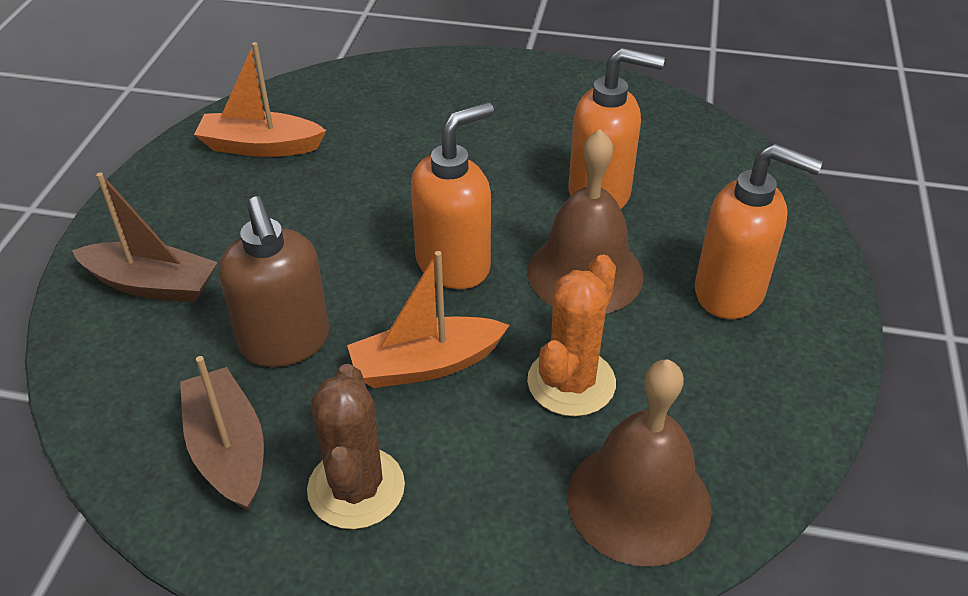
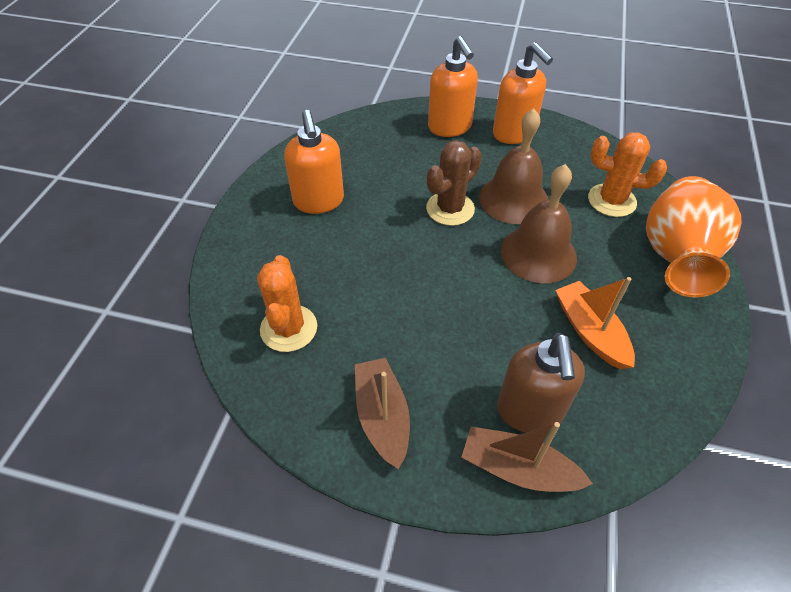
orange boat: 2 -> 1
orange cactus: 1 -> 2
orange vase: 0 -> 1

